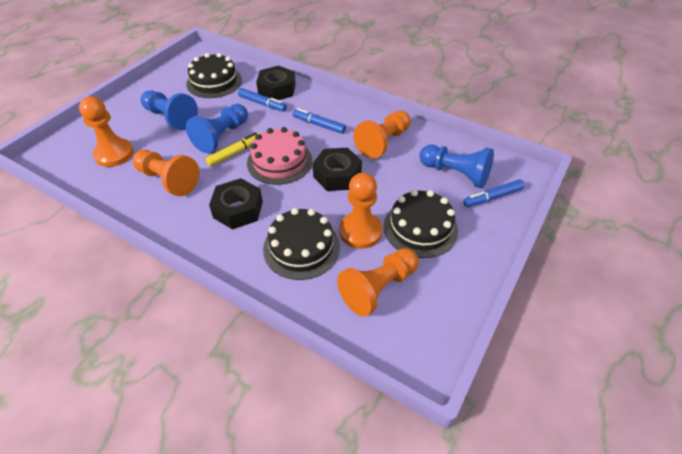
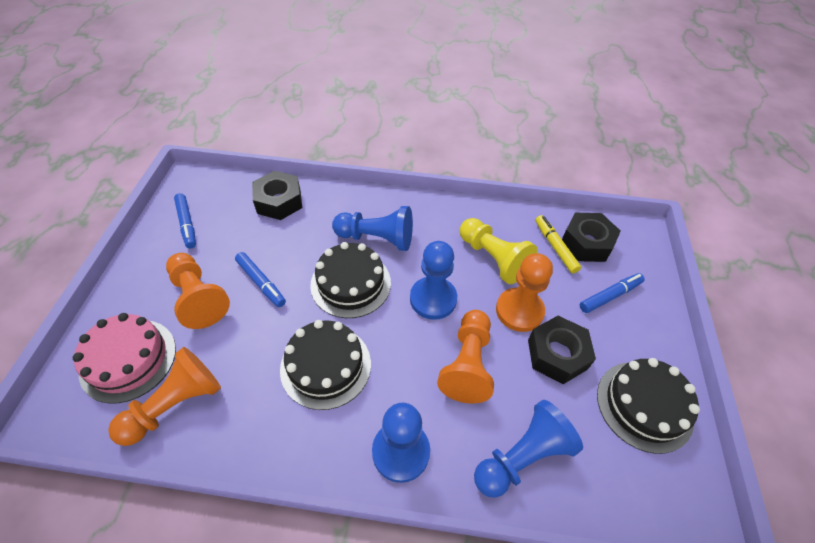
blue pawn: 3 -> 4
orange pawn: 5 -> 4
yellow pawn: 0 -> 1

